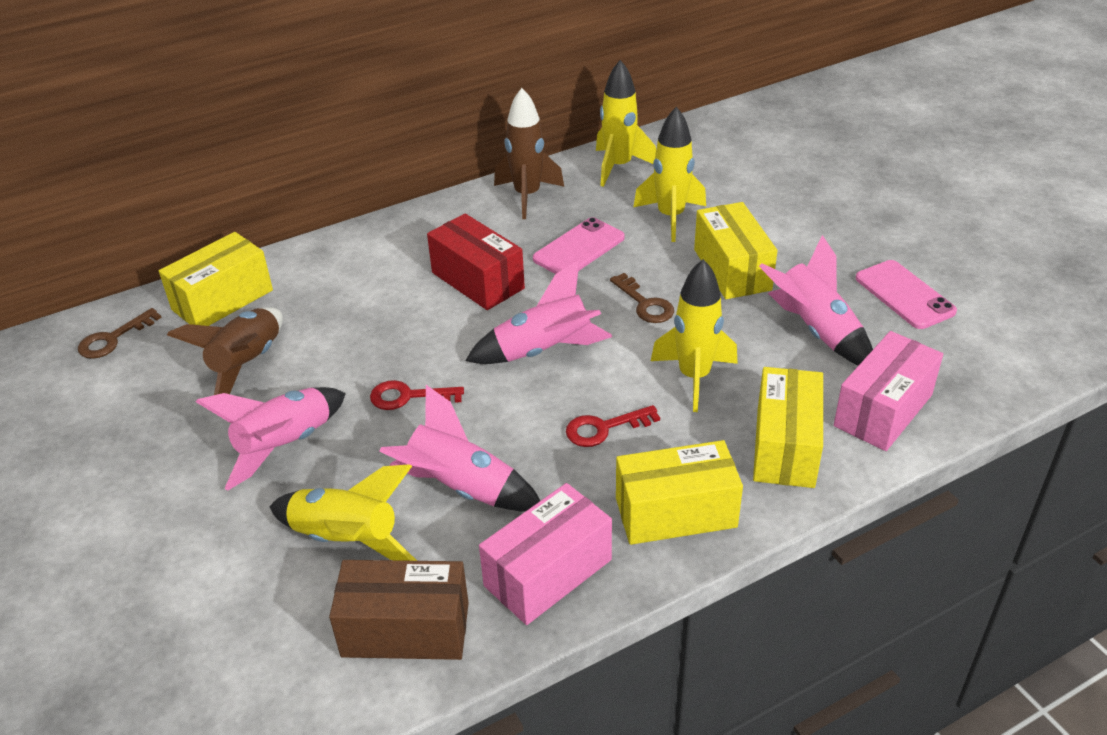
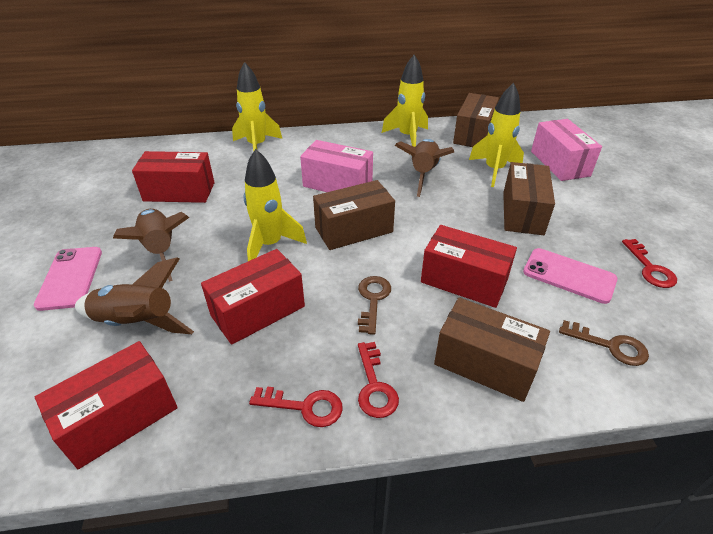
brown box: 1 -> 4
brown rocket: 2 -> 3
pink rocket: 4 -> 0
red box: 1 -> 4
red key: 2 -> 3
yellow box: 4 -> 0

